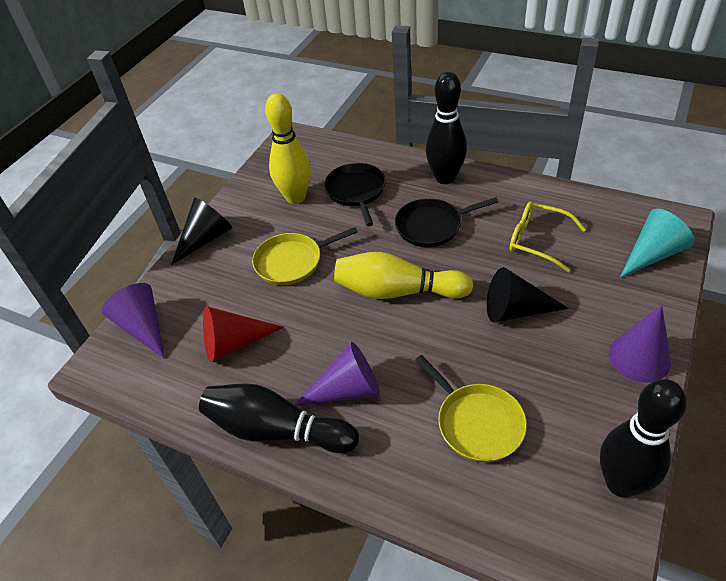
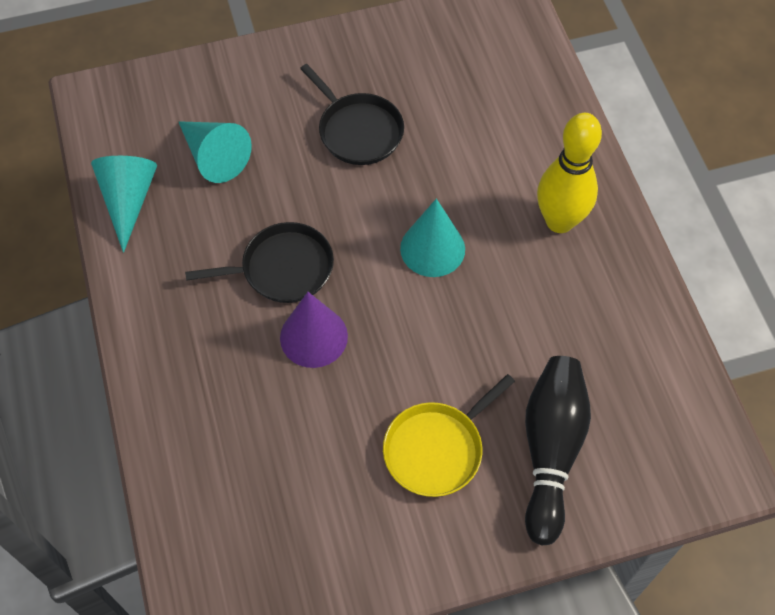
black bowling pin: 3 -> 1
black cone: 2 -> 0
purple cone: 3 -> 1
red cone: 1 -> 0
turquoise cone: 1 -> 3
yellow bowling pin: 2 -> 1
yellow glasses: 1 -> 0
yellow pan: 2 -> 1

